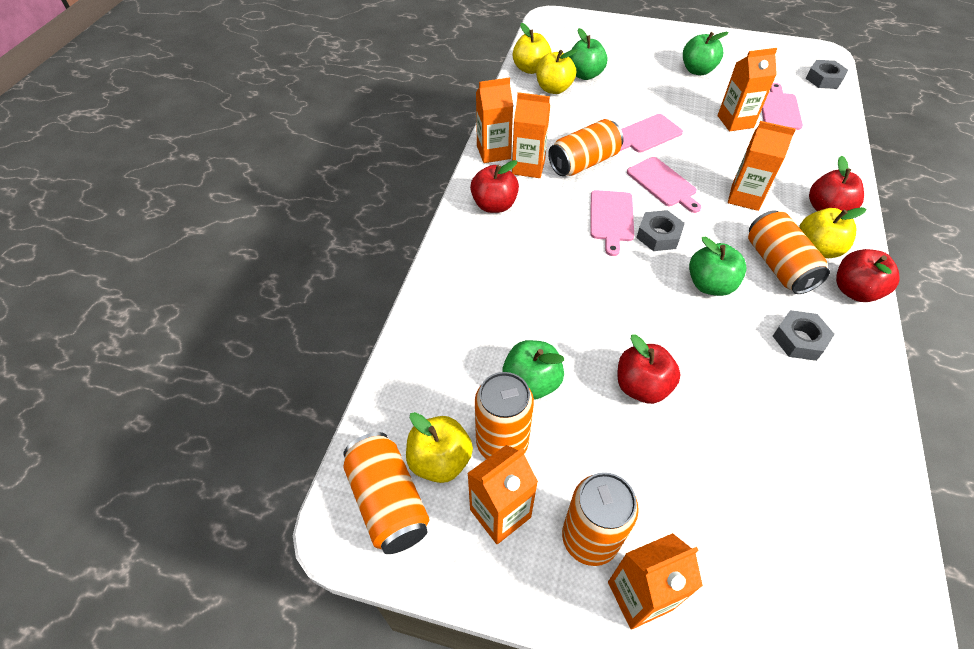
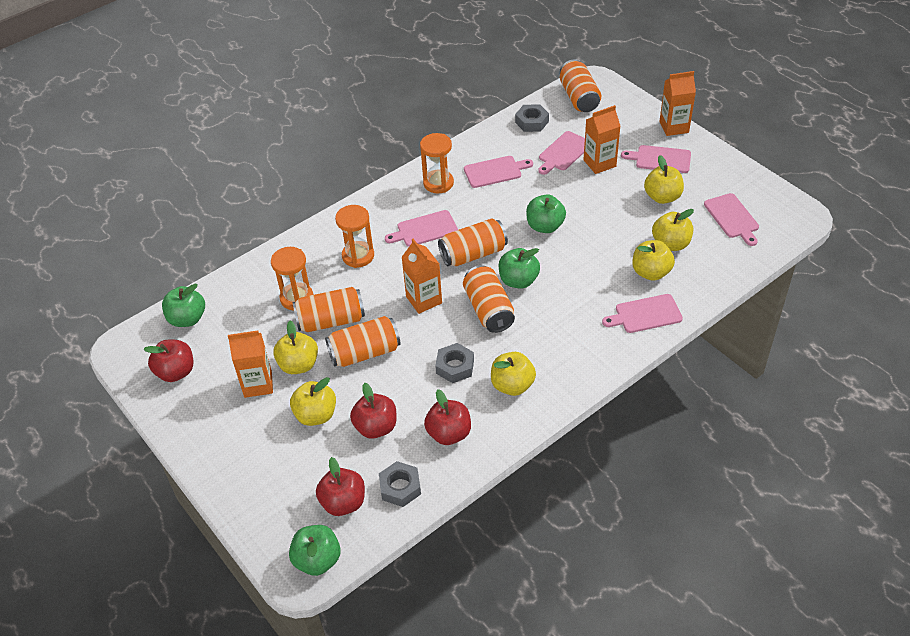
orange carton: 6 -> 4
orange hourglass: 0 -> 3
pink cutting board: 4 -> 6
yellow apple: 4 -> 6

